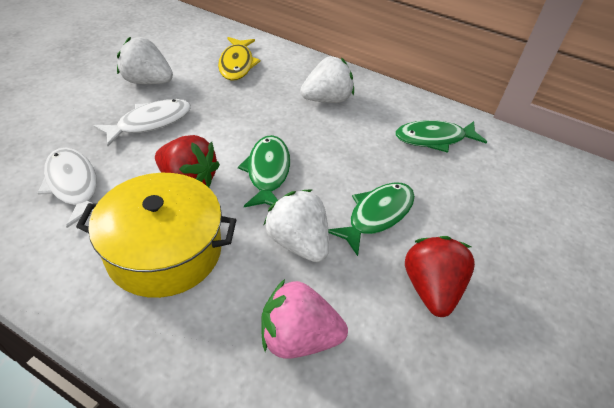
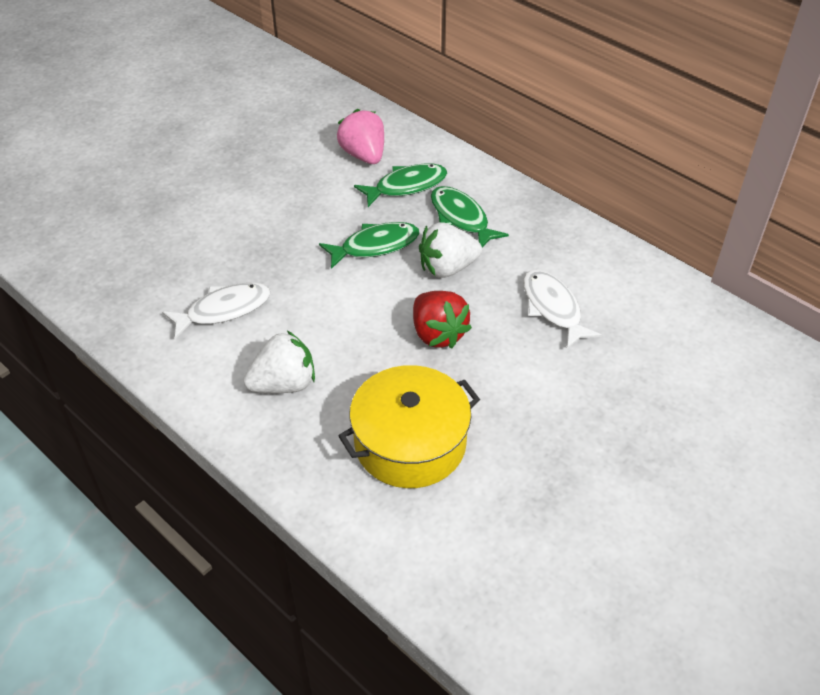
red strawberry: 2 -> 1
white strawberry: 3 -> 2
yellow fish: 1 -> 0

